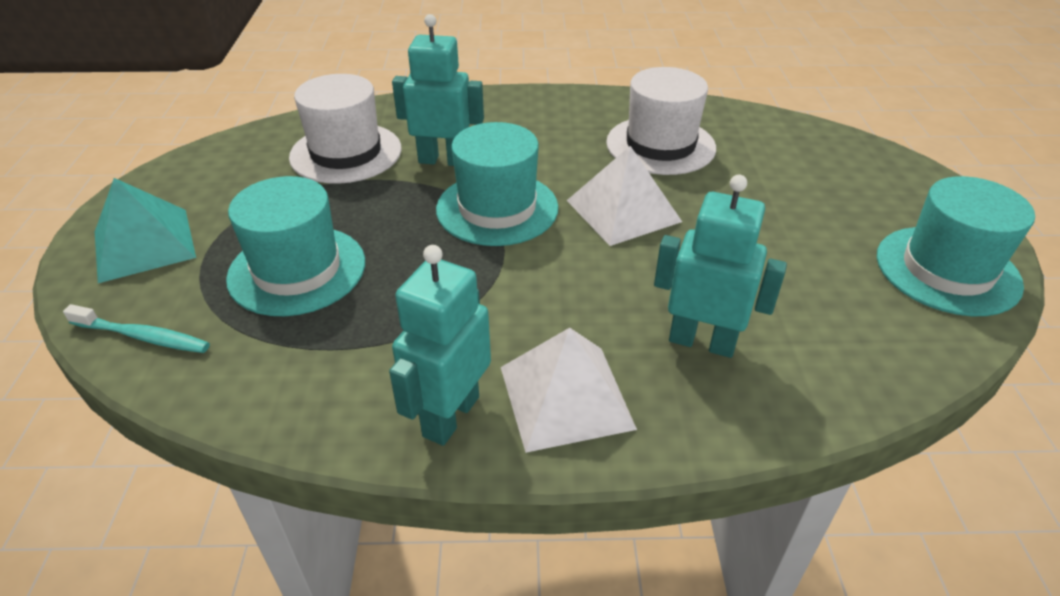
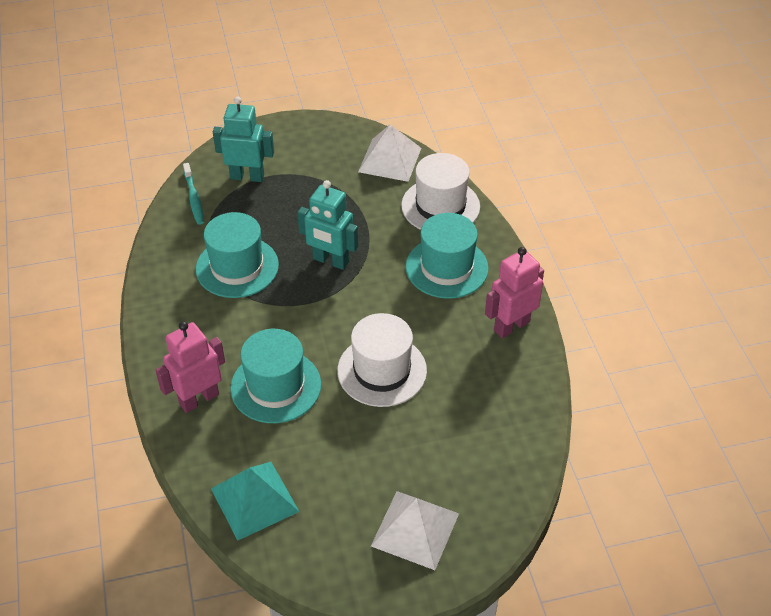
pink robot: 0 -> 2
turquoise robot: 3 -> 2

